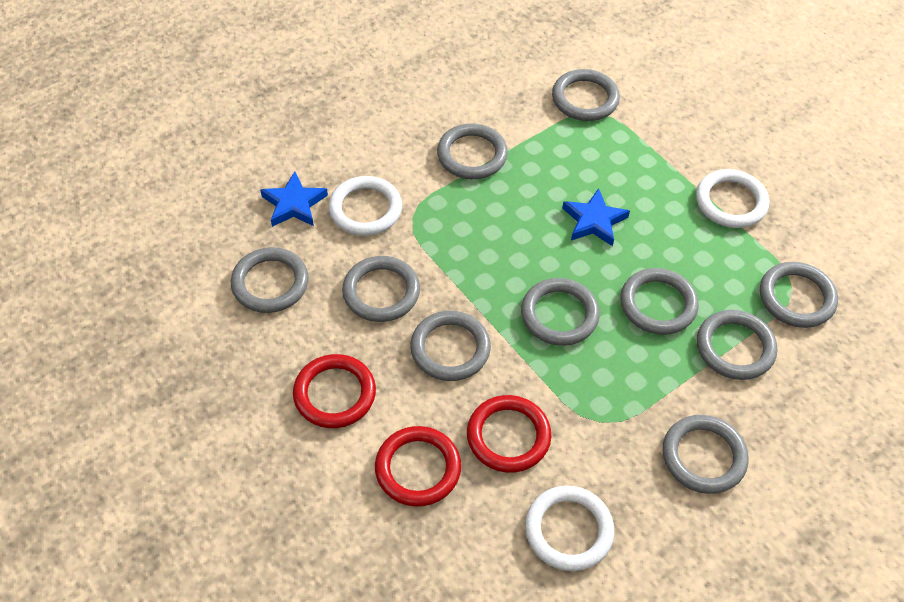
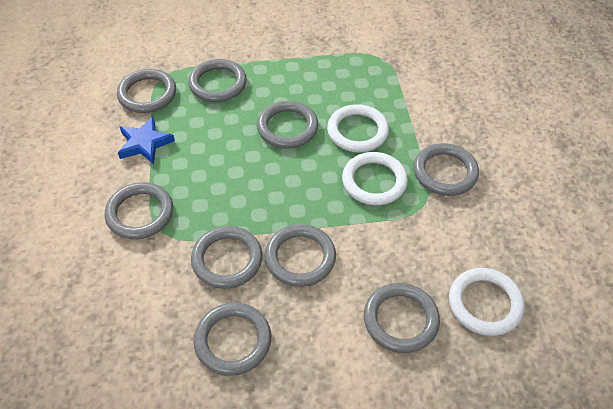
blue star: 2 -> 1
grey ring: 10 -> 9
red ring: 3 -> 0

